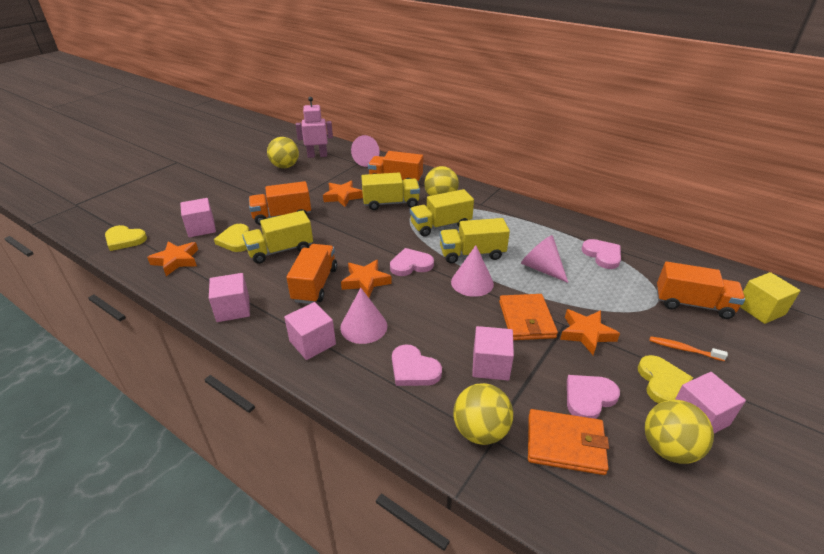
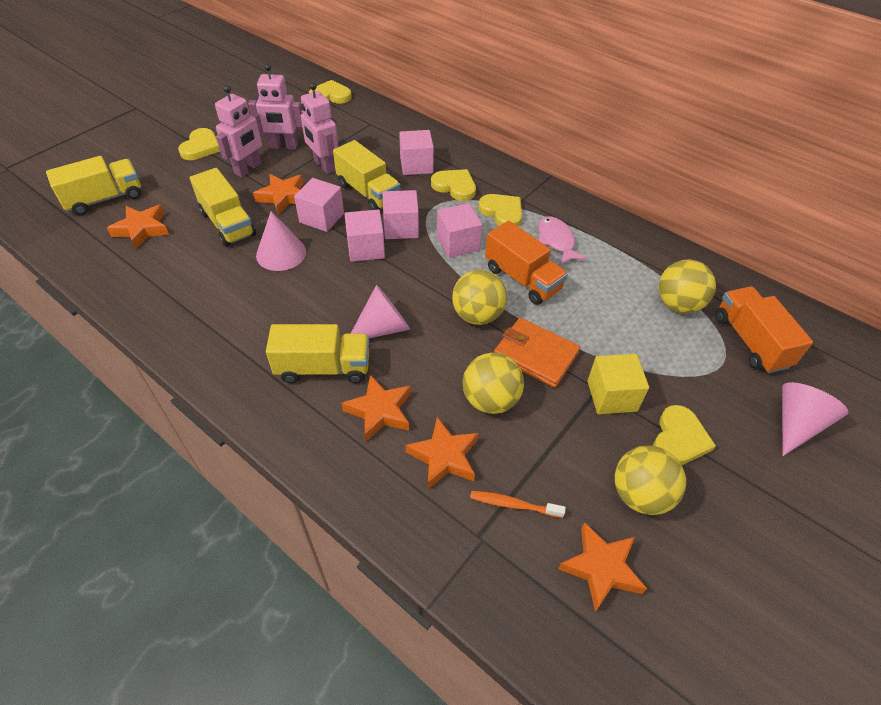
orange star: 4 -> 5
orange truck: 4 -> 2
orange wallet: 2 -> 1
pink cone: 4 -> 3
pink fish: 0 -> 1
pink heart: 4 -> 0
pink robot: 1 -> 3
yellow heart: 3 -> 5

